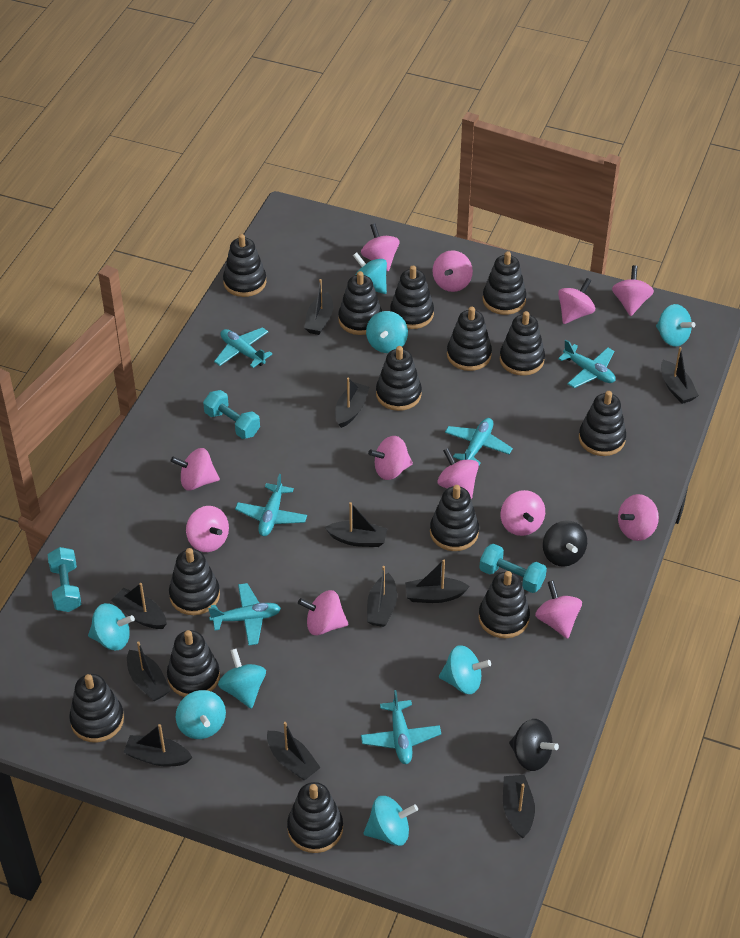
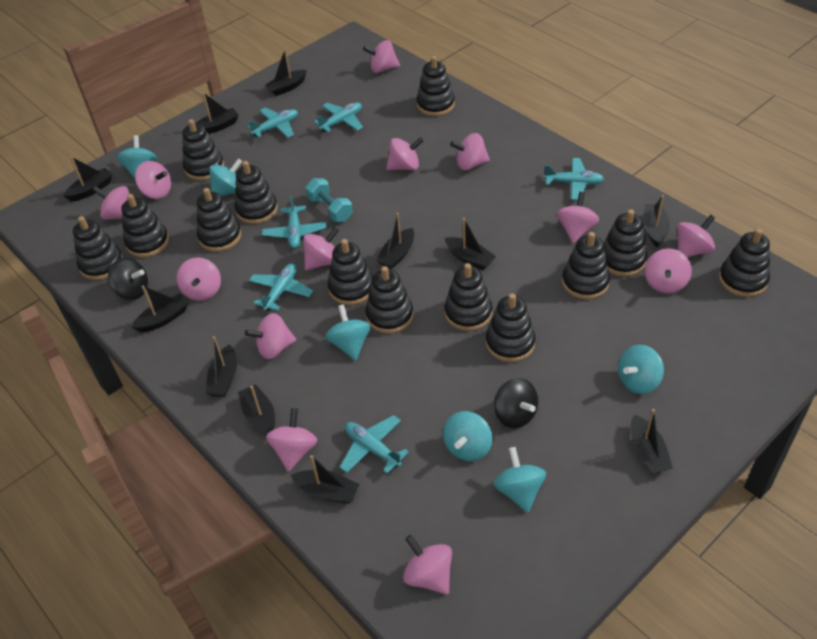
black stacking toy: 14 -> 13
pink spinning top: 12 -> 13
turquoise dumbbell: 3 -> 1
turquoise spinning top: 8 -> 6

